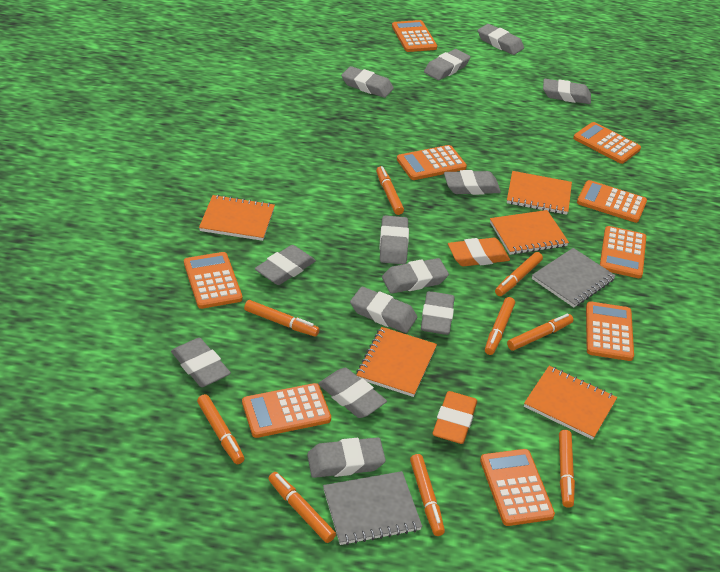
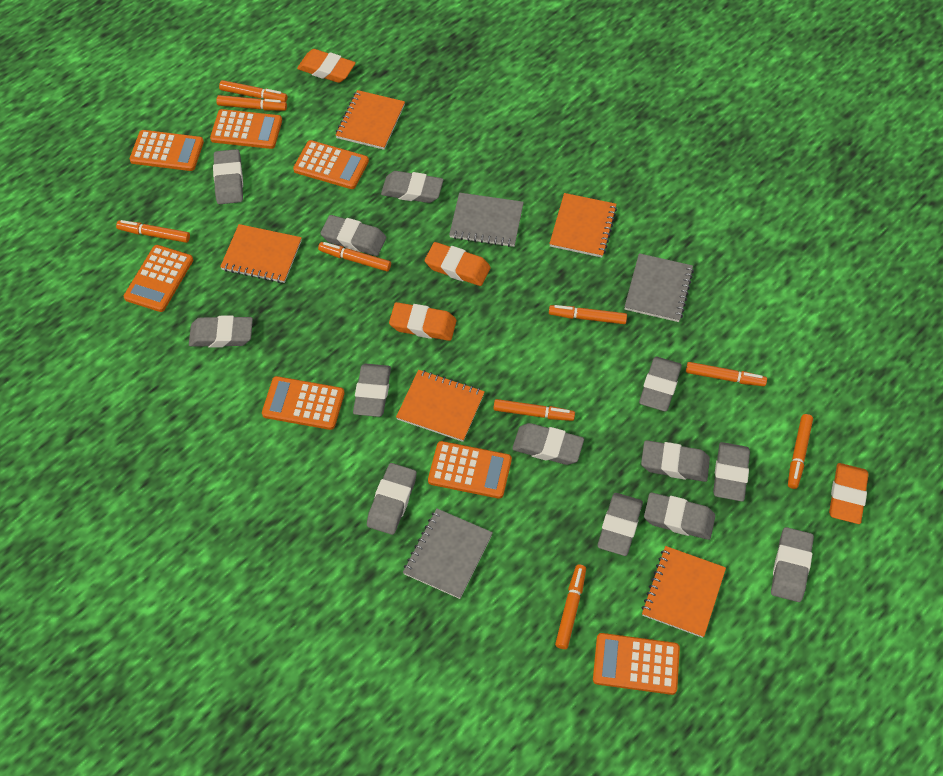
grey notebook: 2 -> 3
orange calculator: 9 -> 7
orange eraser: 2 -> 4

